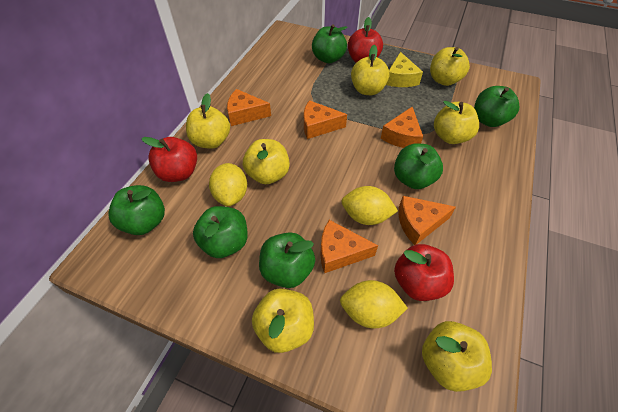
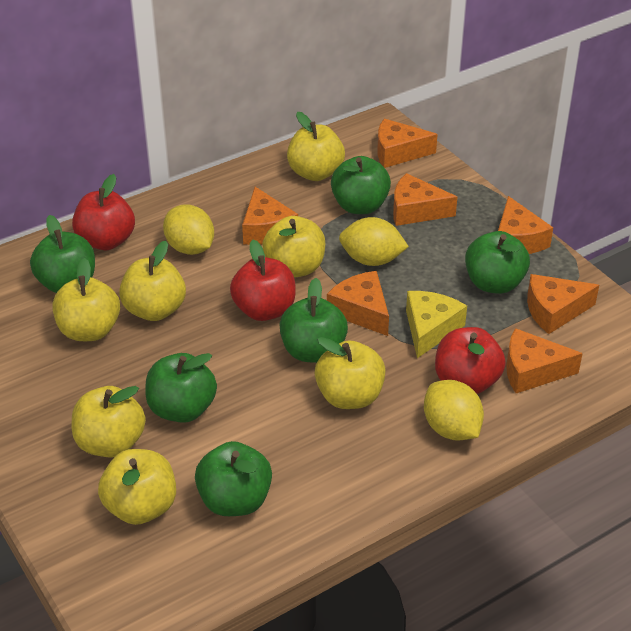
orange cheese: 5 -> 7

